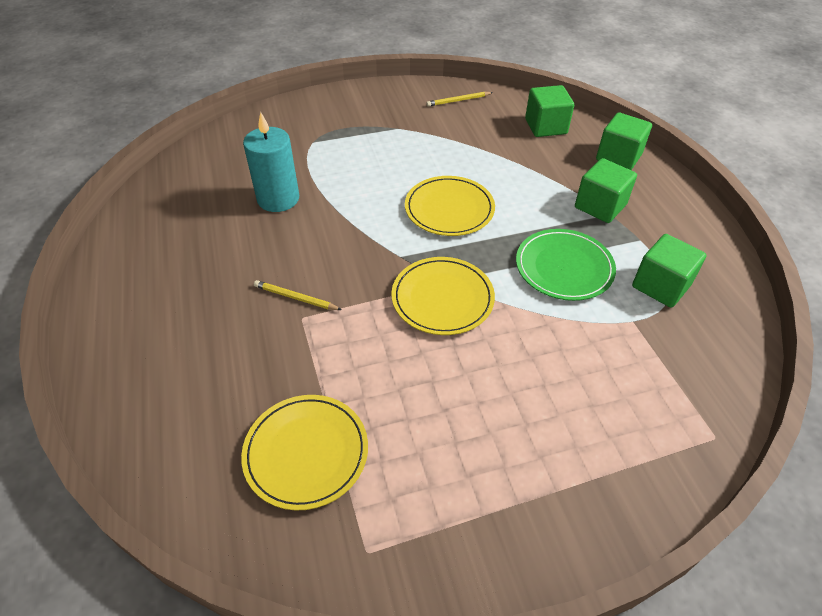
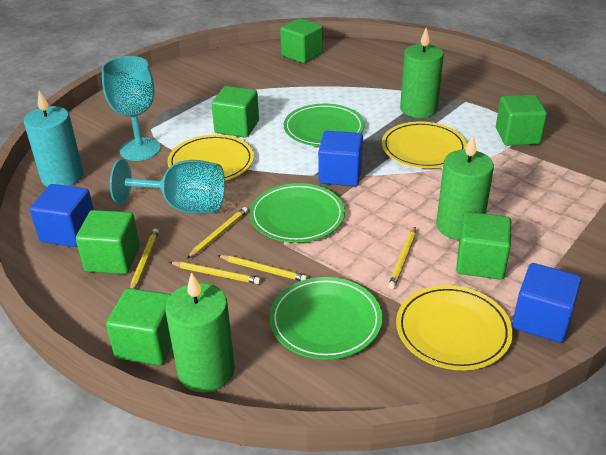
blue cube: 0 -> 3
green candle: 0 -> 3
green cube: 4 -> 6
green plate: 1 -> 3
turquoise goblet: 0 -> 2
yellow pencil: 2 -> 5

